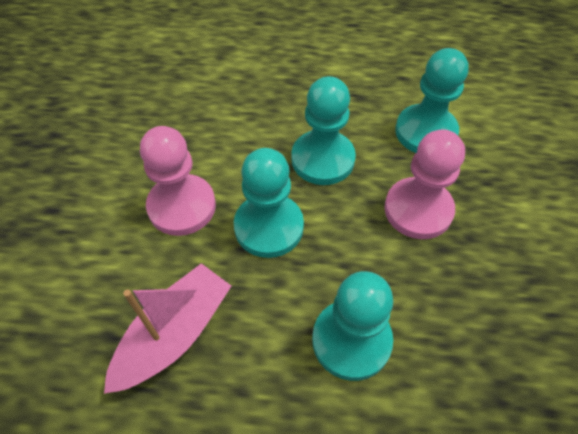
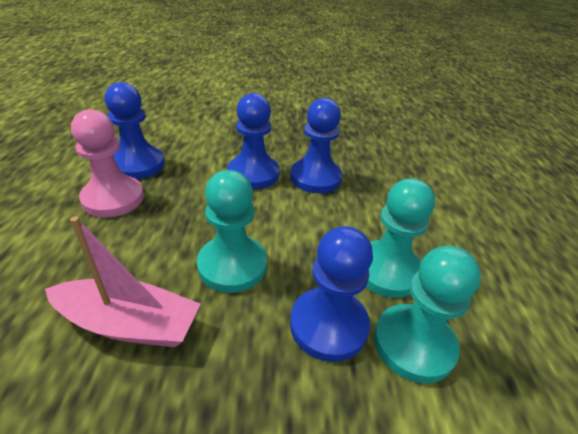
blue pawn: 0 -> 4
pink pawn: 2 -> 1
turquoise pawn: 4 -> 3

